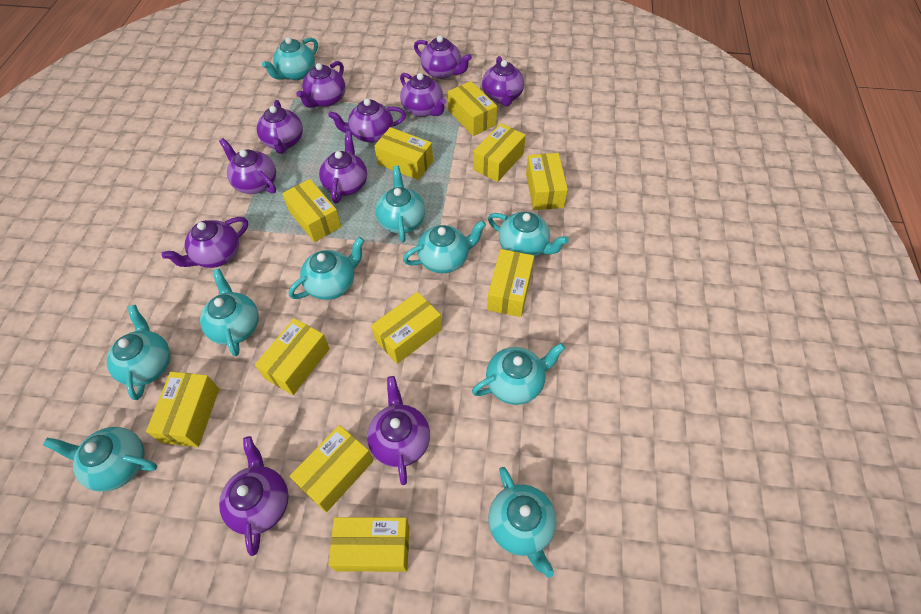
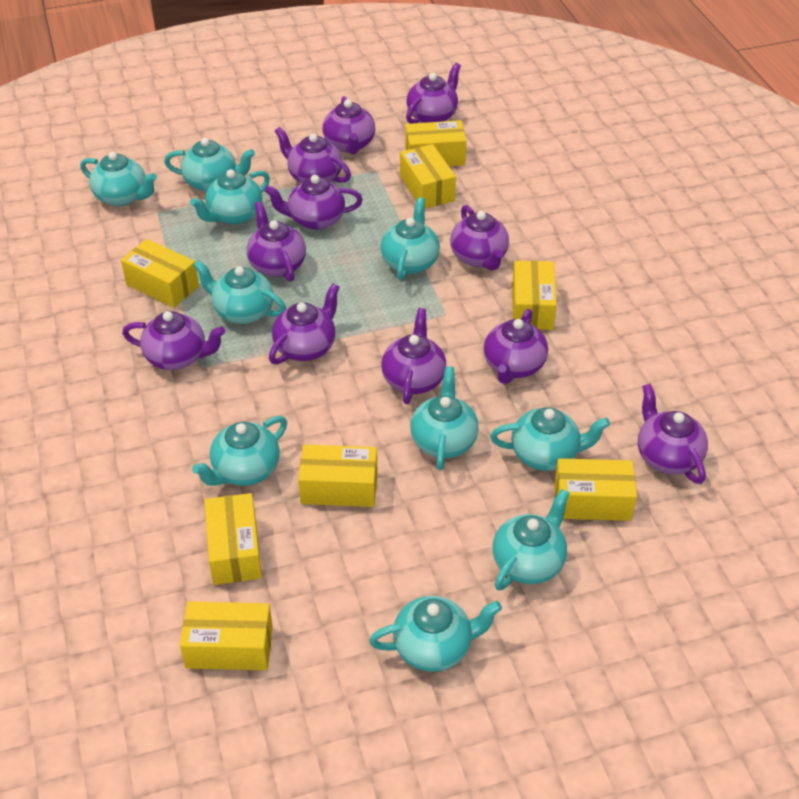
yellow box: 11 -> 8

